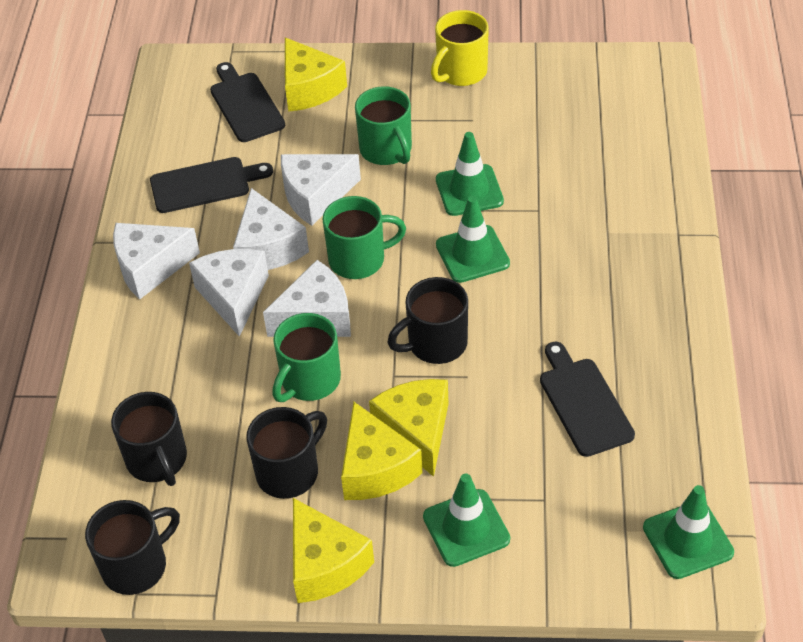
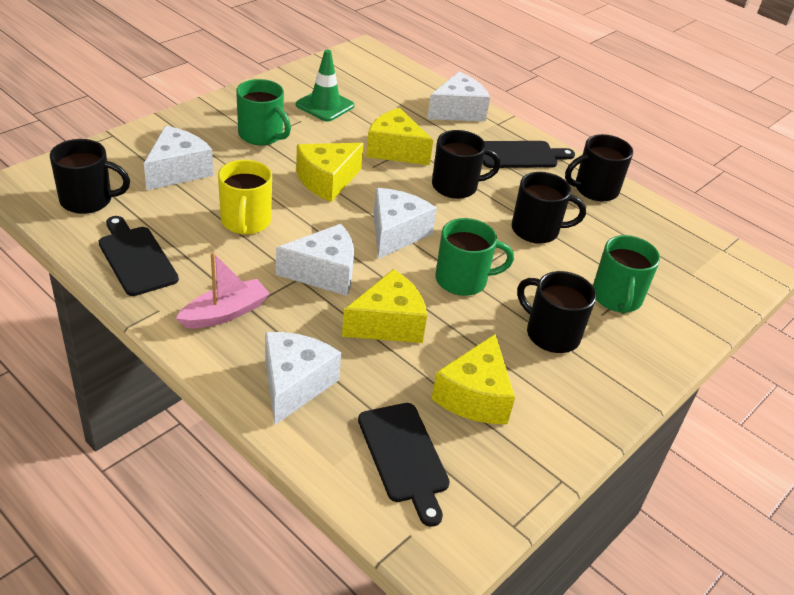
black mug: 4 -> 5
green traffic cone: 4 -> 1
pink boat: 0 -> 1

